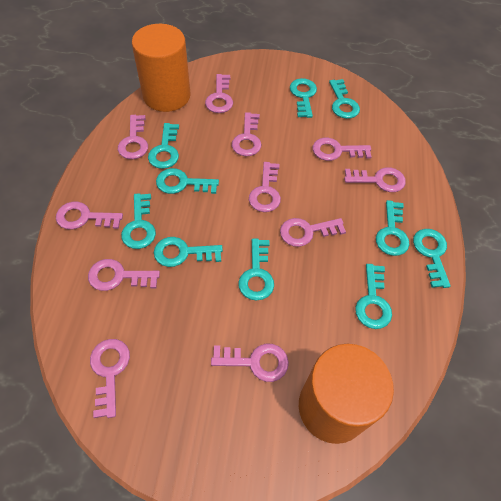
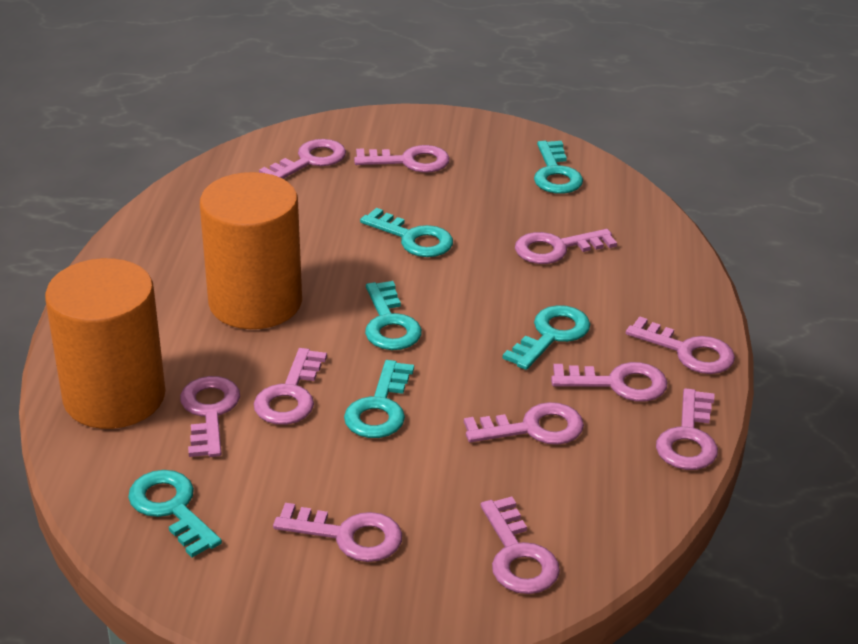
turquoise key: 10 -> 6

